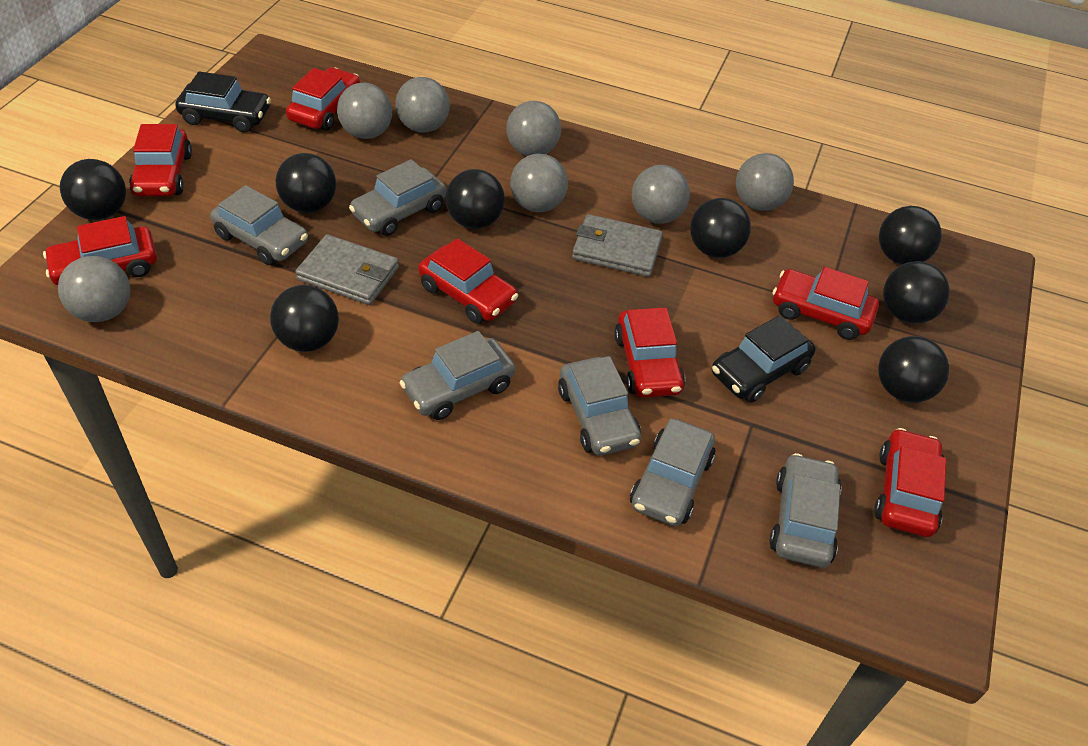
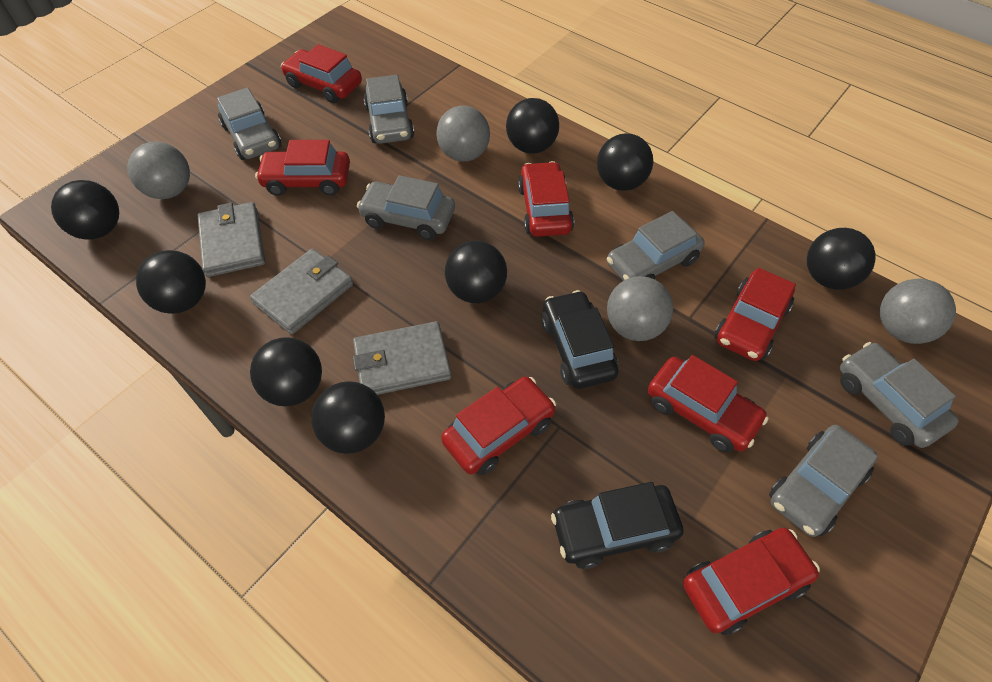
grey ball: 7 -> 4
grey wallet: 2 -> 3

